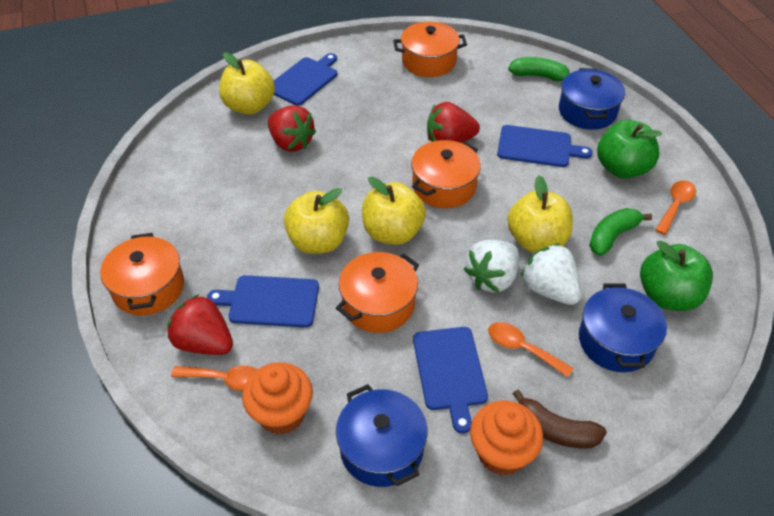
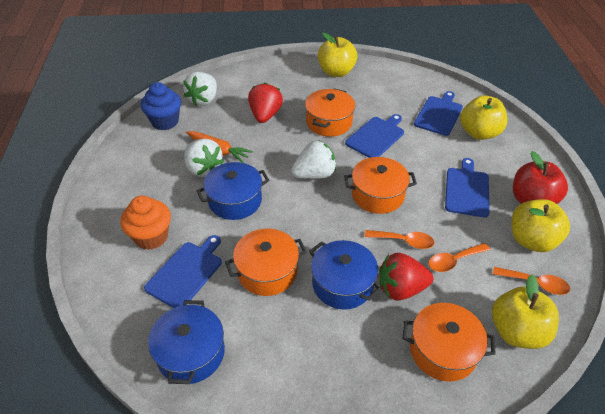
blue cupcake: 0 -> 1
brown banana: 1 -> 0
green apple: 2 -> 0
green banana: 2 -> 0
orange carrot: 0 -> 1
orange cupcake: 2 -> 1
red apple: 0 -> 1
red strawberry: 3 -> 2
white strawberry: 2 -> 3

